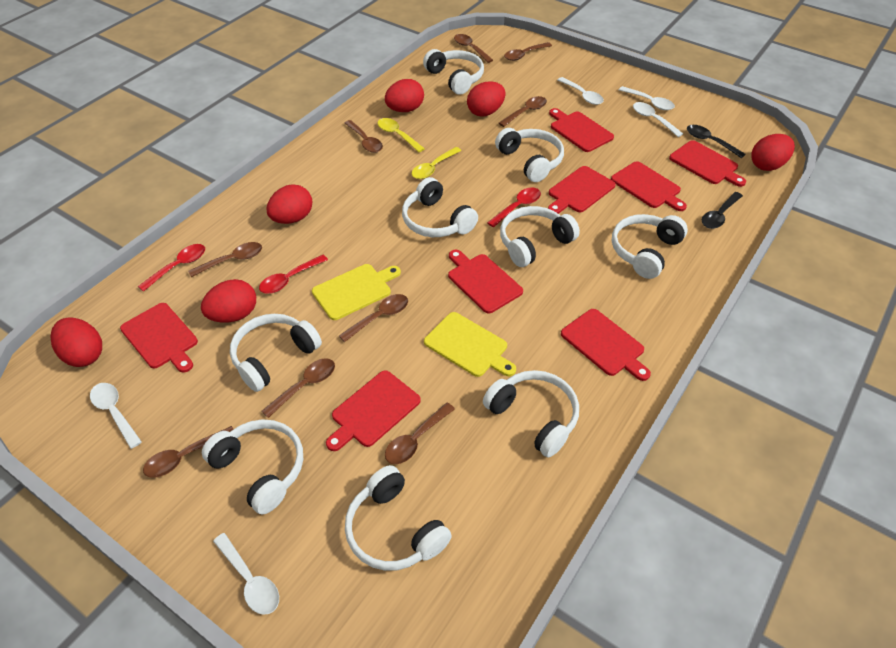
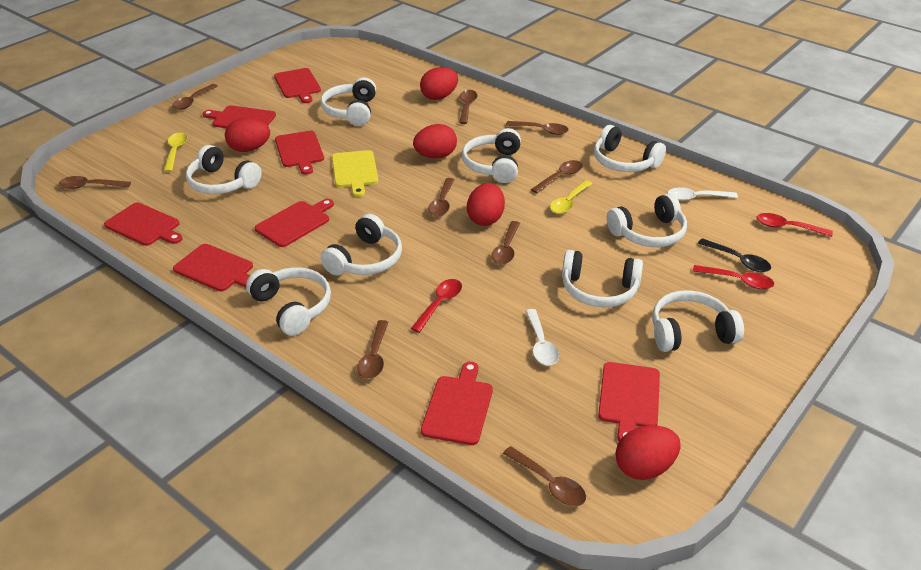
black spoon: 2 -> 1
red egg: 6 -> 5
white spoon: 5 -> 2
yellow cutting board: 2 -> 1

